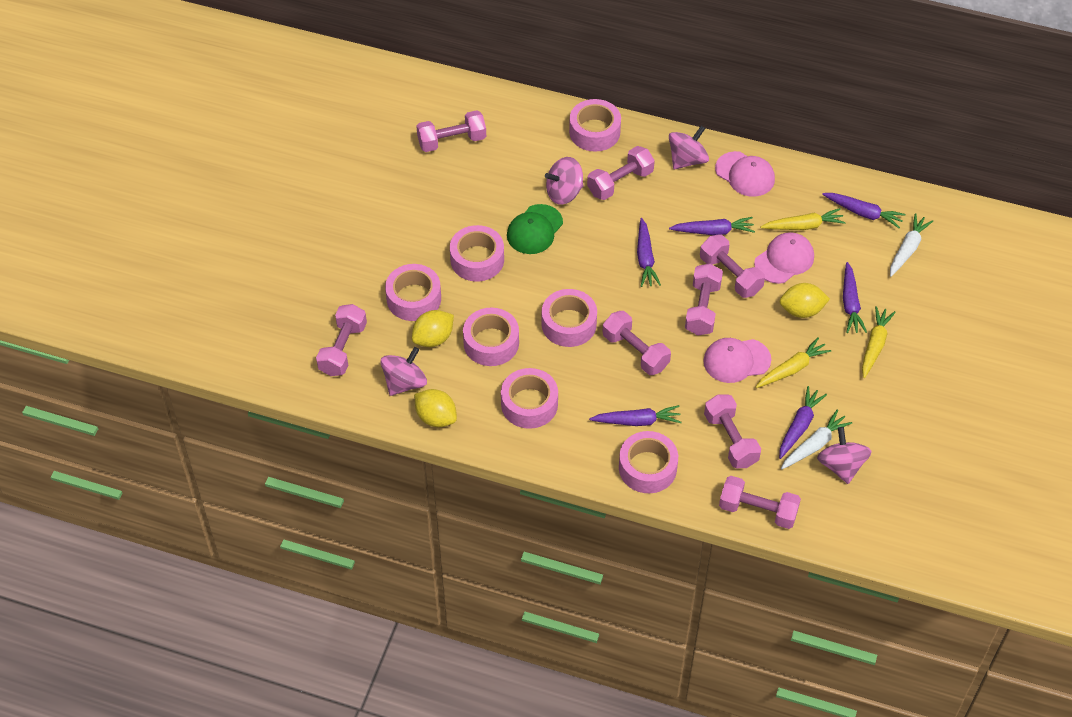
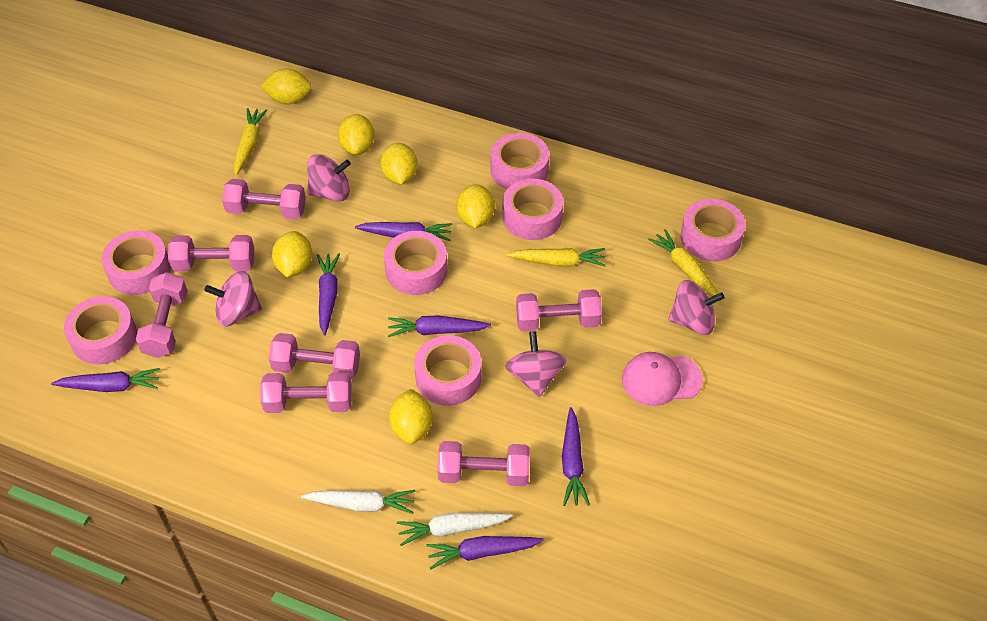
green cap: 1 -> 0
pink cap: 3 -> 1
pink dumbbell: 8 -> 7
yellow lemon: 3 -> 6

